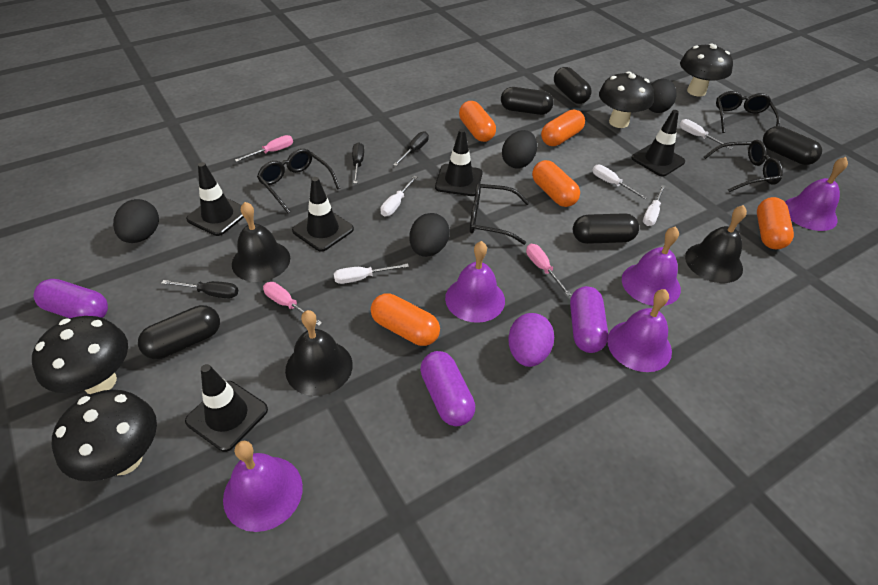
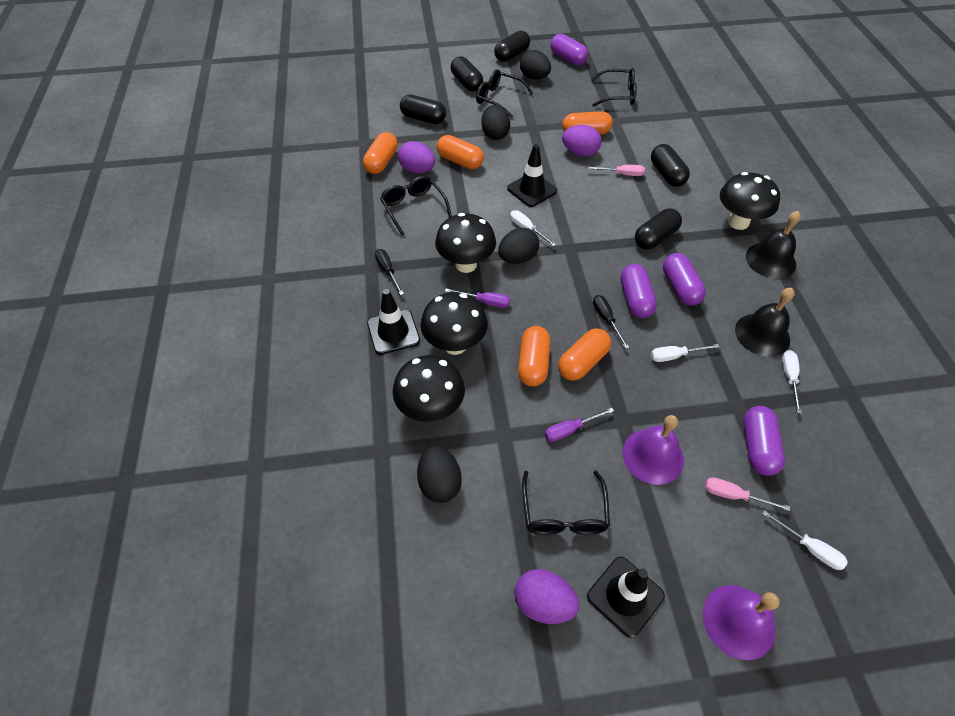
black bell: 3 -> 2
black screwdriver: 3 -> 2
black traffic cone: 5 -> 3
pink screwdriver: 3 -> 2
purple bell: 5 -> 2
purple capsule: 3 -> 4
purple egg: 1 -> 3
purple screwdriver: 0 -> 2
white screwdriver: 5 -> 4

